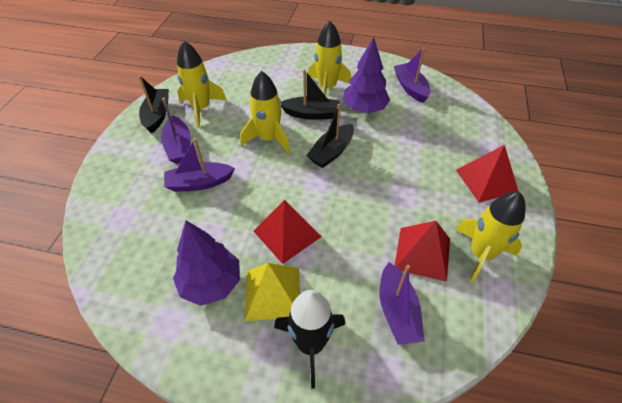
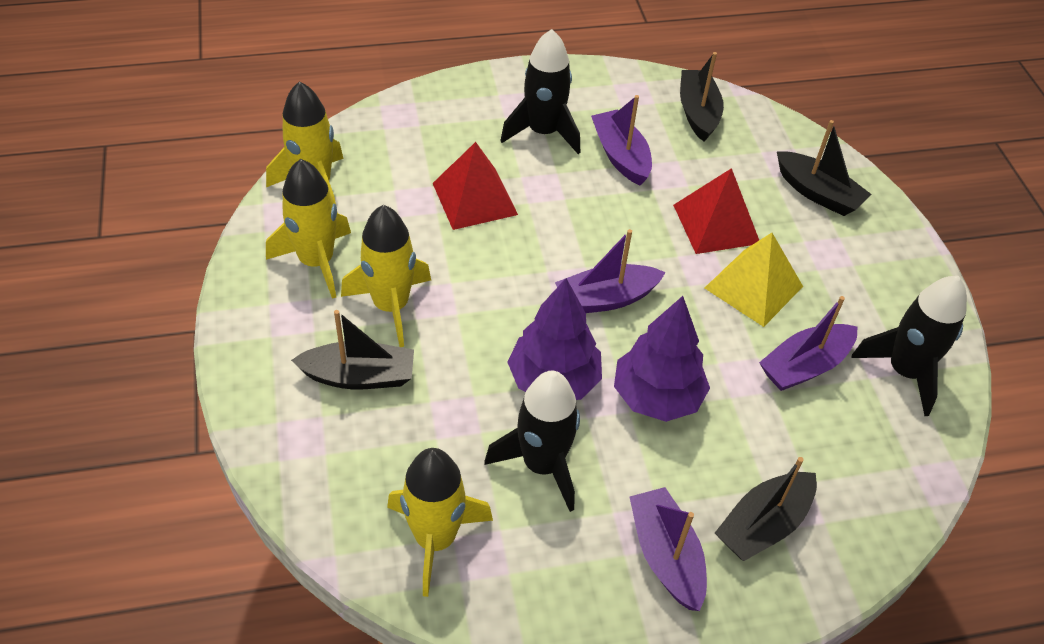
black boat: 3 -> 4
black rocket: 1 -> 3
red pyramid: 3 -> 2

